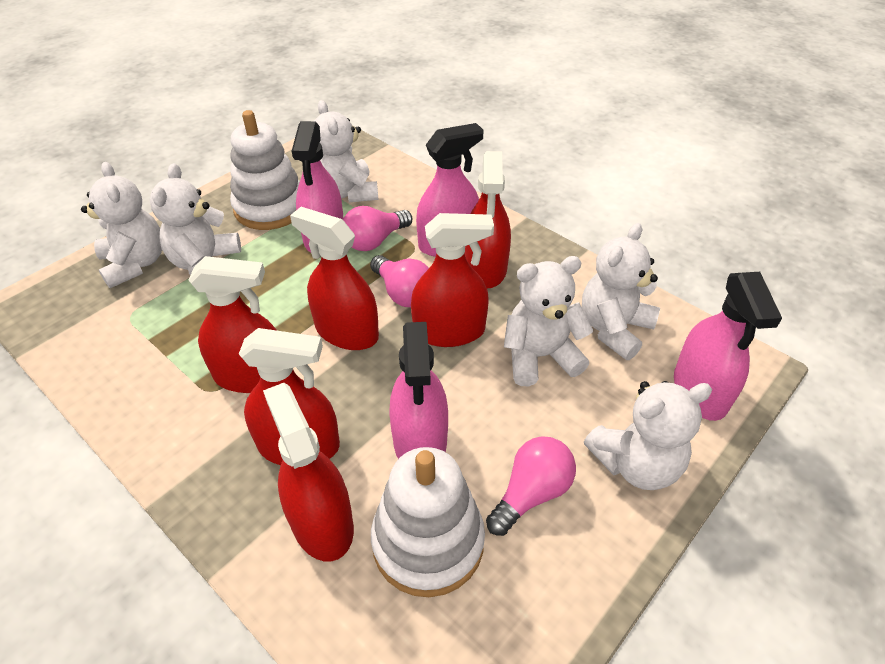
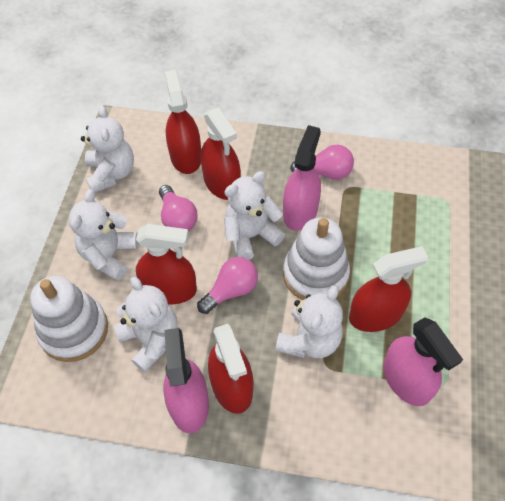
pink spray bottle: 4 -> 3
red spray bottle: 6 -> 5
white teddy bear: 6 -> 5

